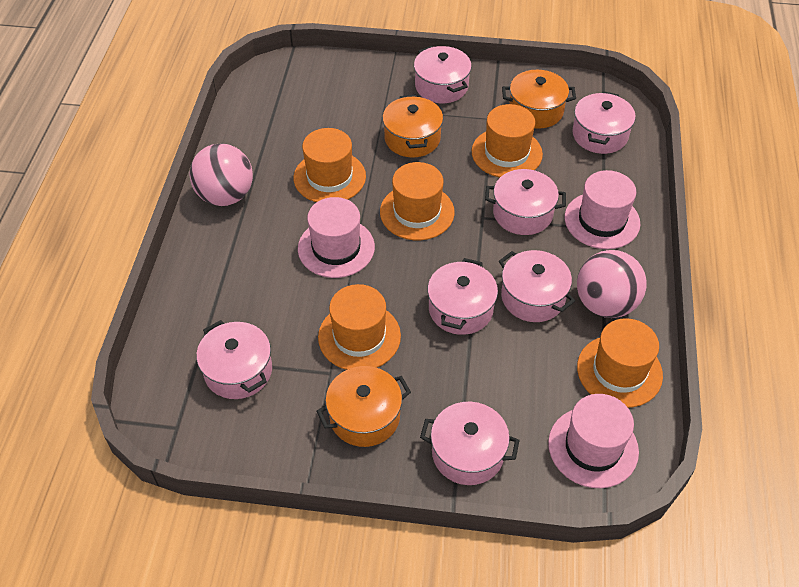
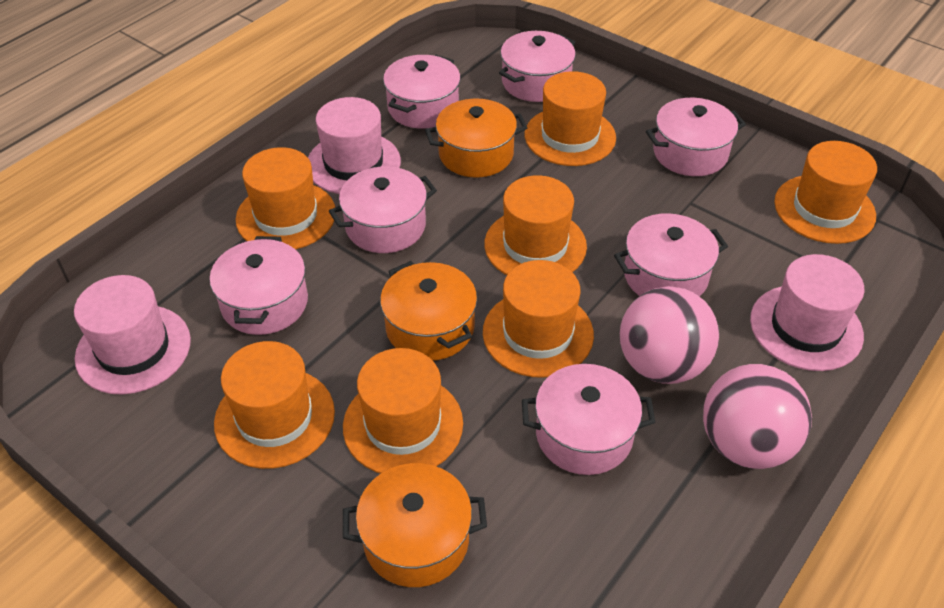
orange hat: 5 -> 7

